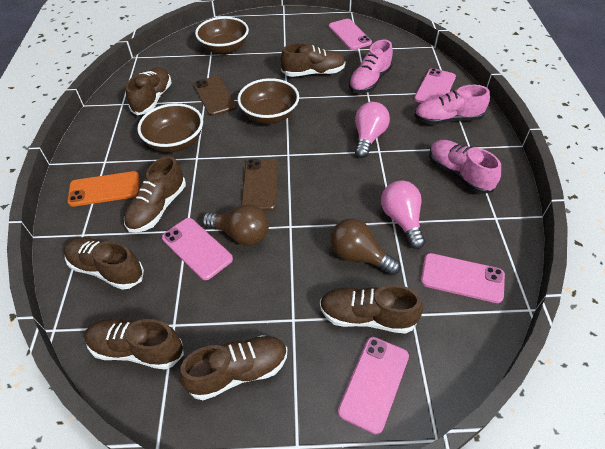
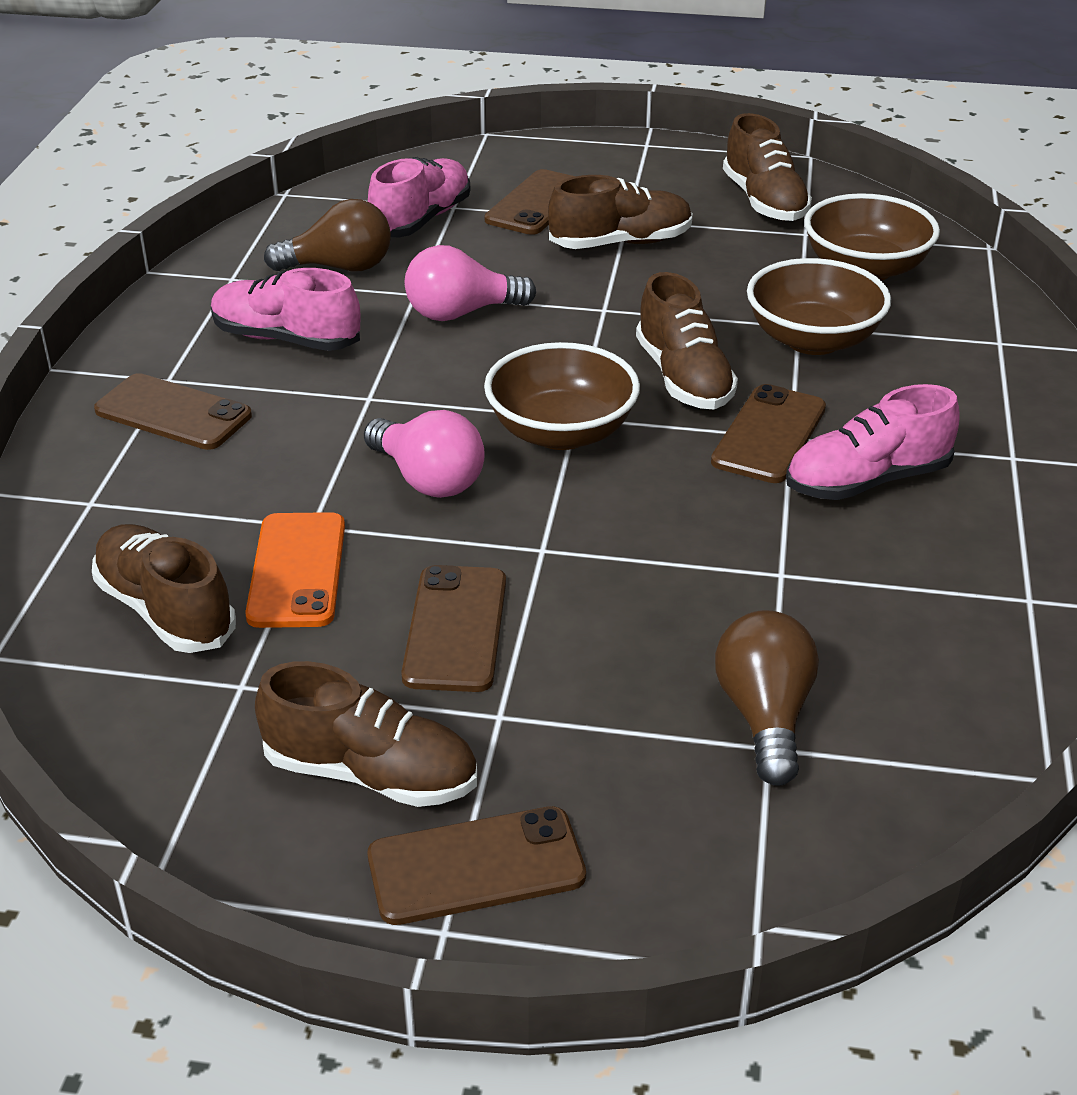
brown phone: 2 -> 5
brown shoe: 7 -> 5
pink phone: 5 -> 0

